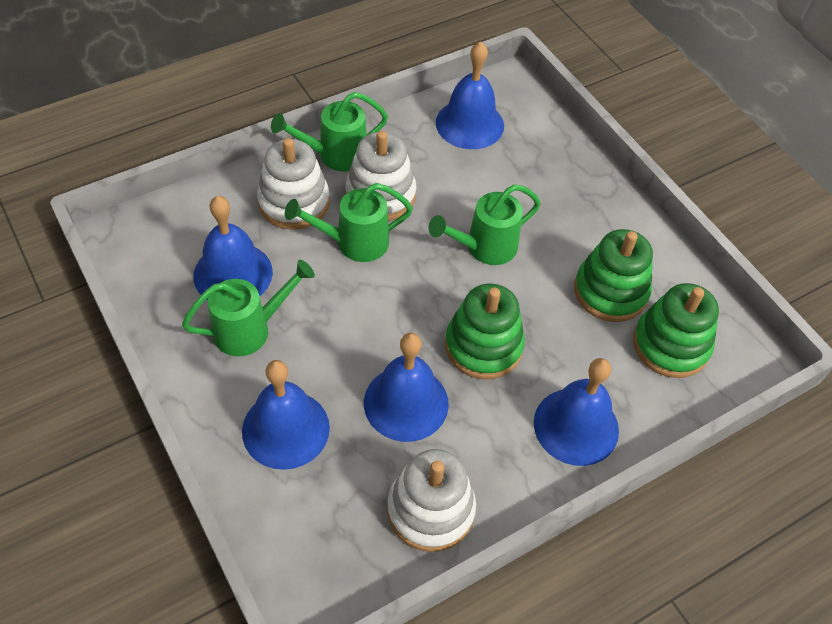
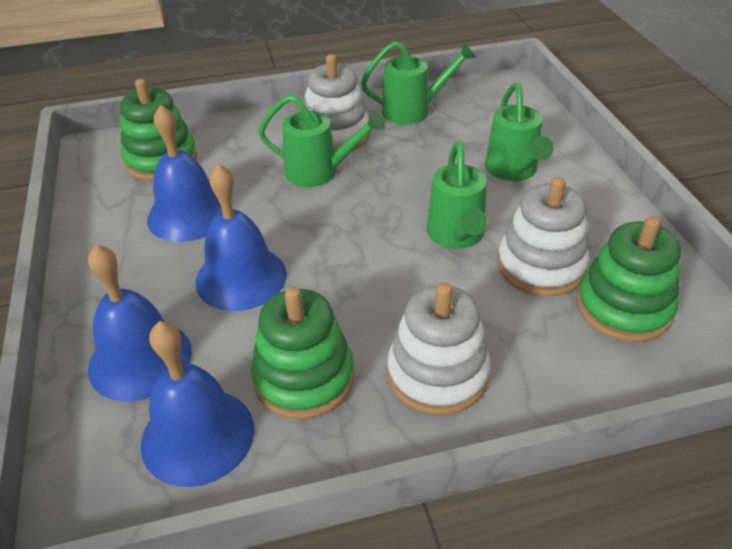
blue bell: 5 -> 4

